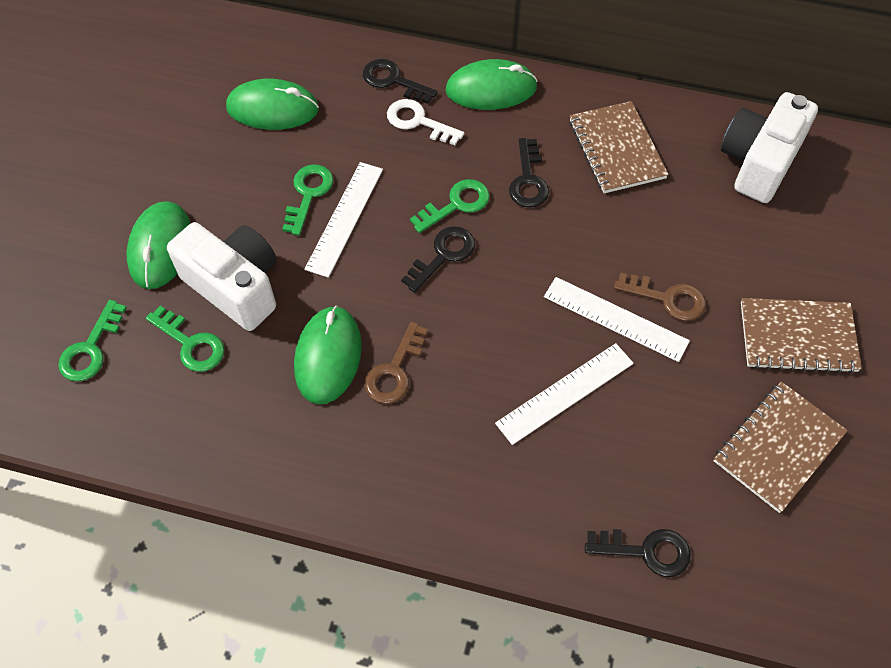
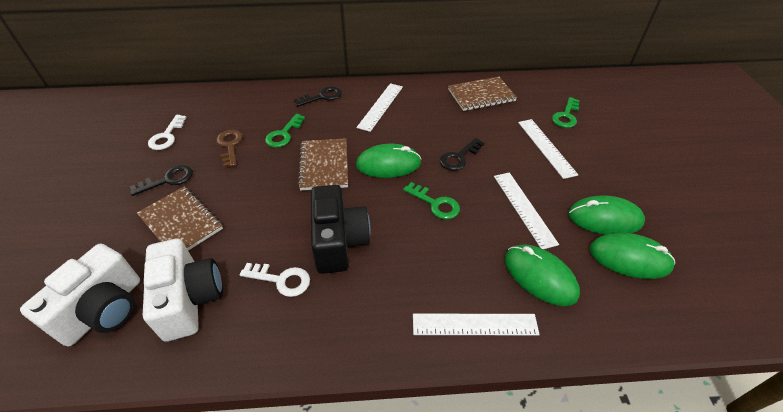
black camera: 0 -> 1
black key: 4 -> 3
brown key: 2 -> 1
green key: 4 -> 3
white key: 1 -> 2
white ruler: 3 -> 4

